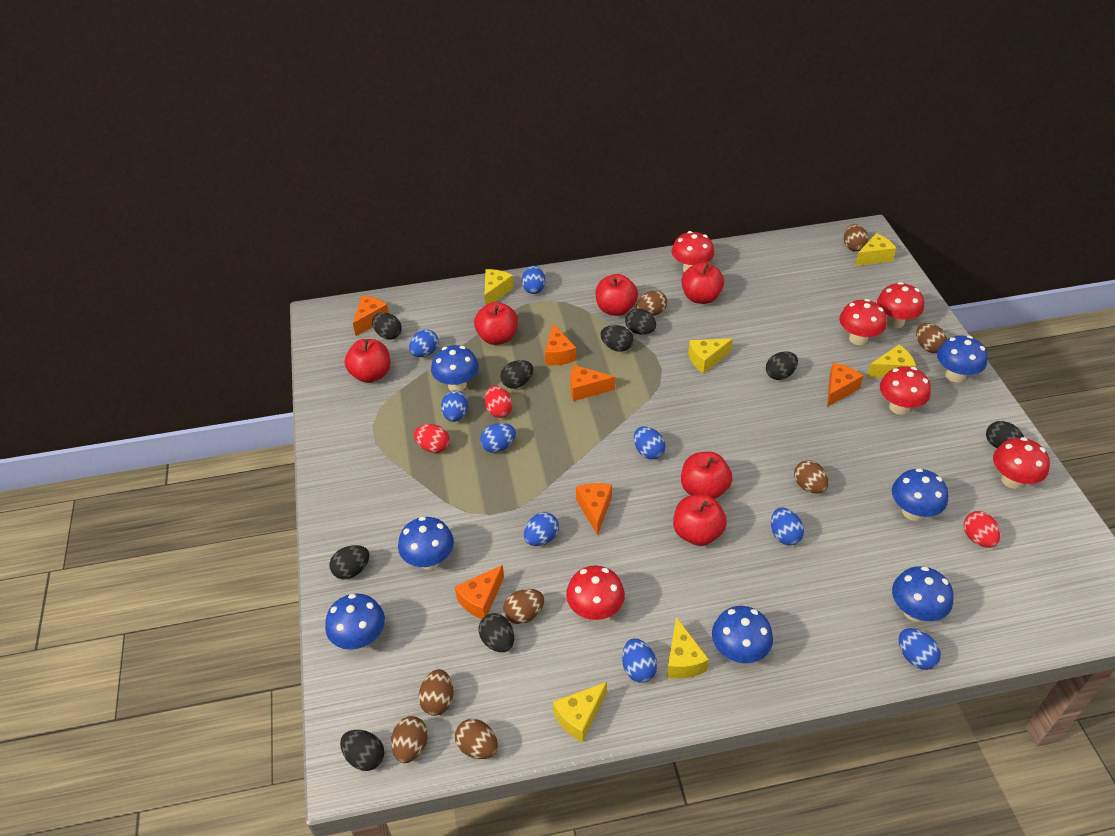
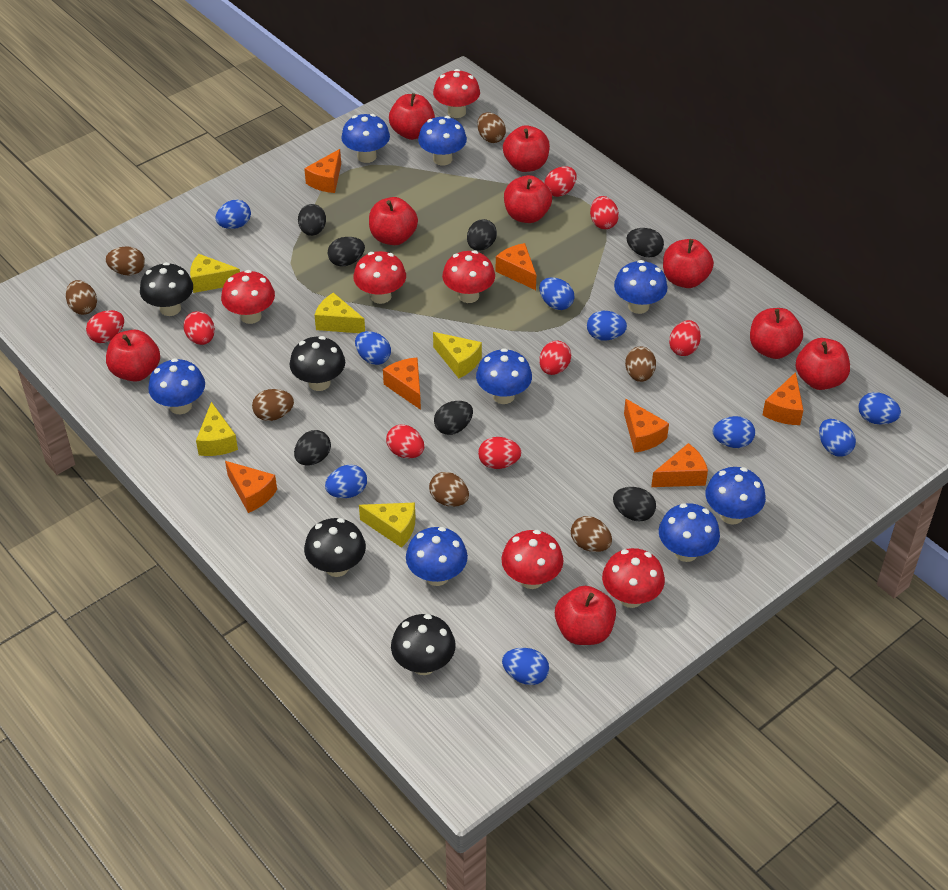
black egg: 9 -> 7
black mushroom: 0 -> 4
blue mushroom: 7 -> 8
brown egg: 8 -> 7
orange cheese: 6 -> 7
red apple: 6 -> 9
red egg: 3 -> 8
yellow cheese: 6 -> 5

